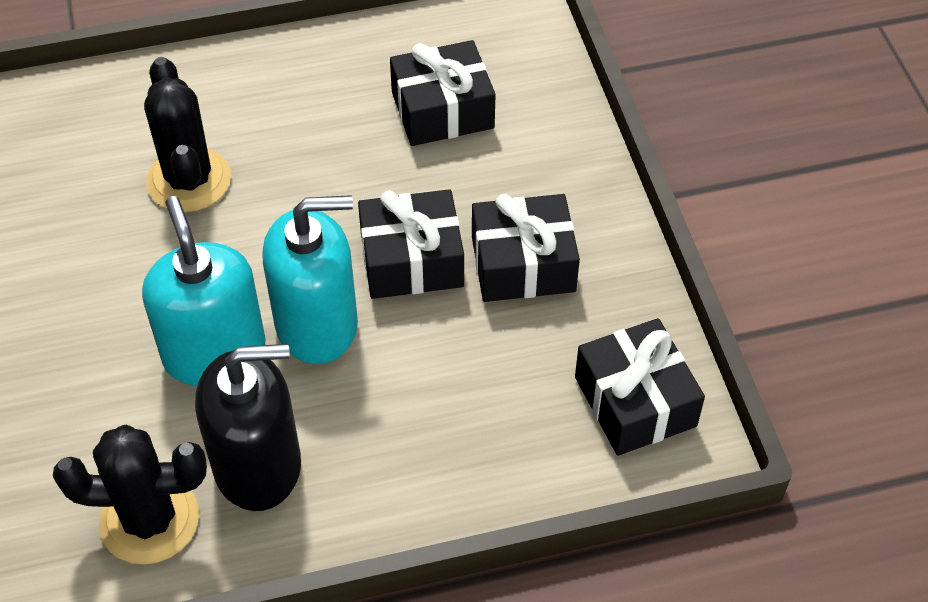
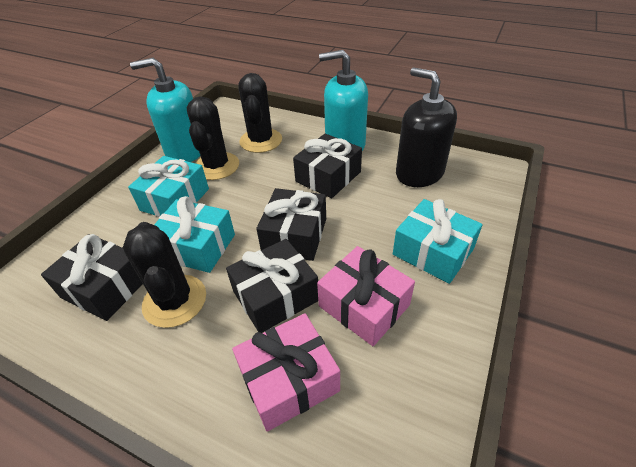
black cactus: 2 -> 3
pink gift: 0 -> 2
turquoise gift: 0 -> 3

